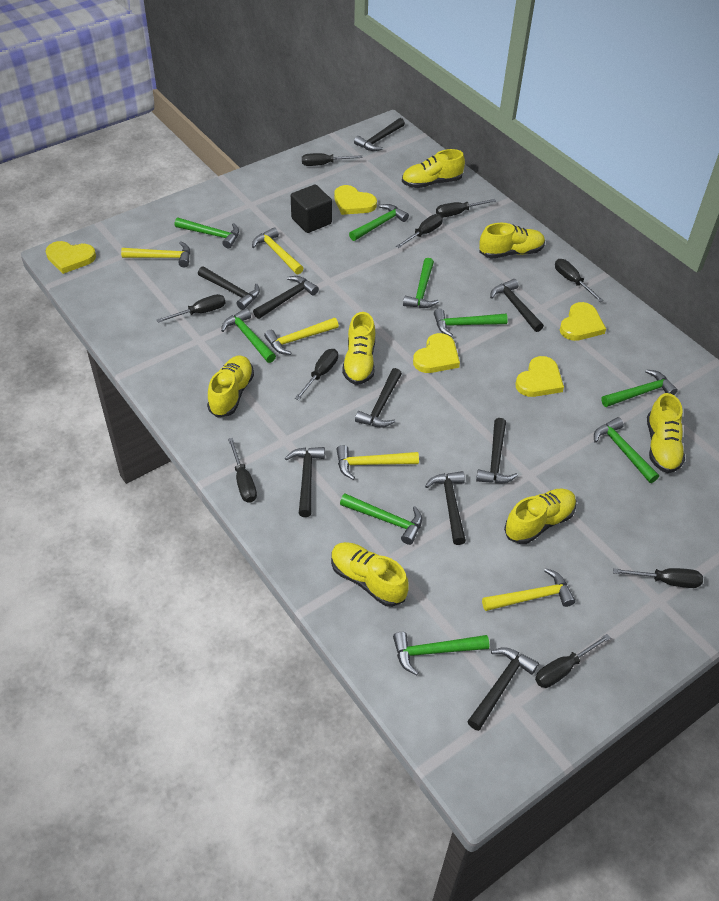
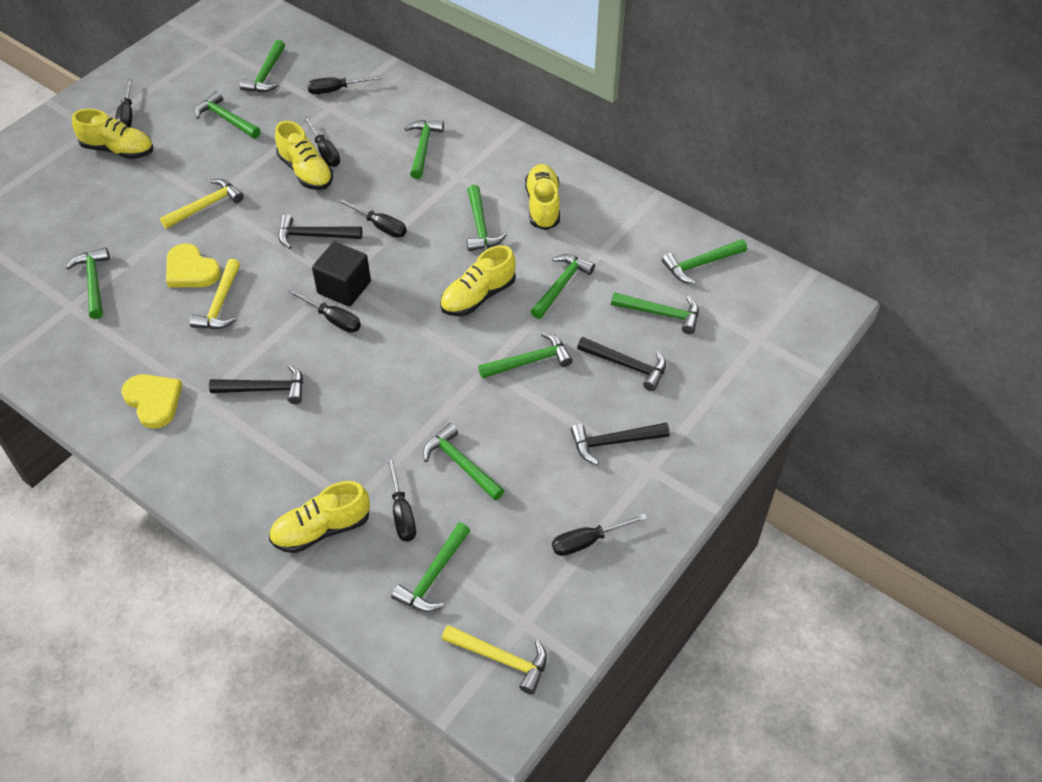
black hammer: 9 -> 4
black screwdriver: 9 -> 7
green hammer: 9 -> 11
yellow hammer: 5 -> 3
yellow heart: 5 -> 2
yellow shoe: 7 -> 5

